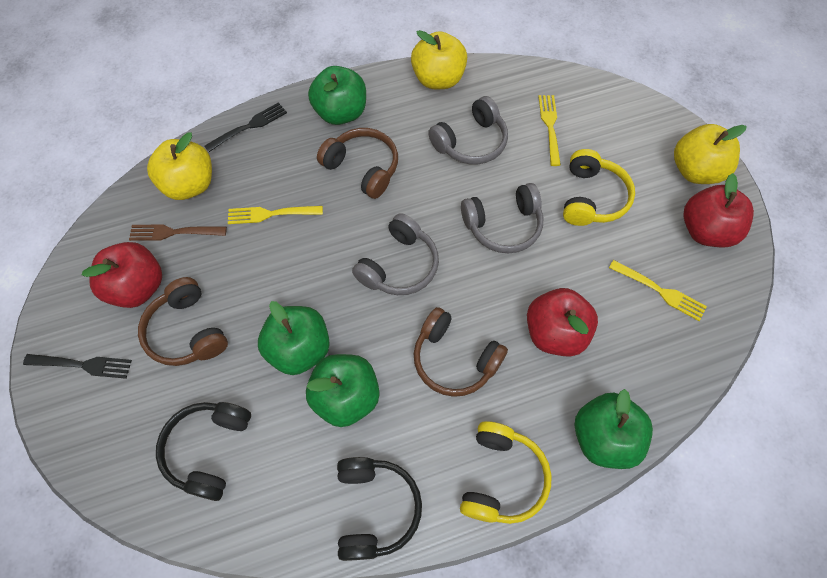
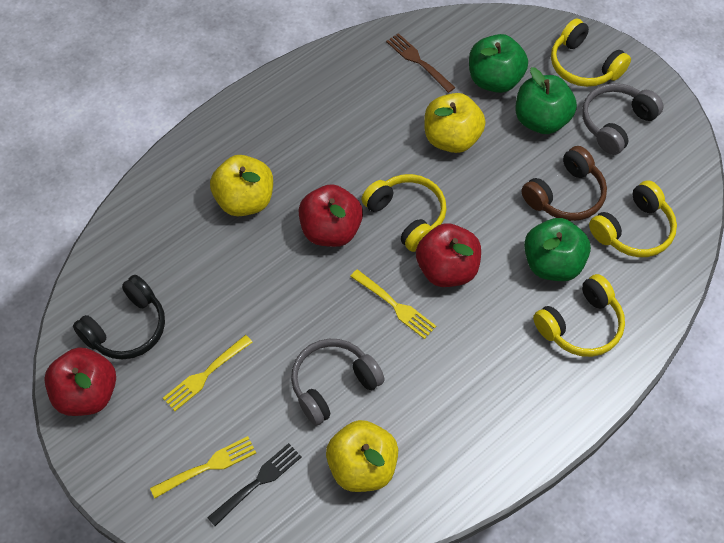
black fork: 2 -> 1
black headphones: 2 -> 1
brown headphones: 3 -> 1
green apple: 4 -> 3
grey headphones: 3 -> 2
yellow headphones: 2 -> 4

